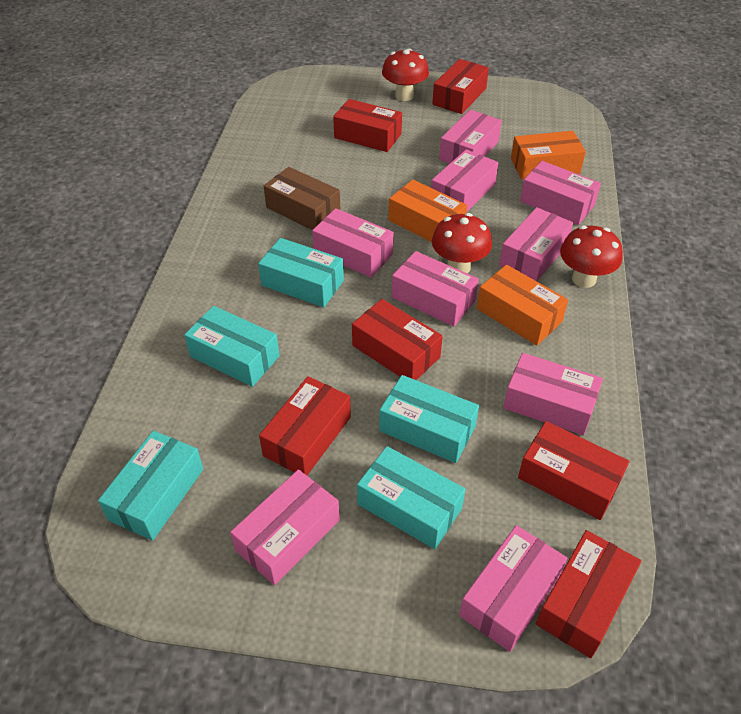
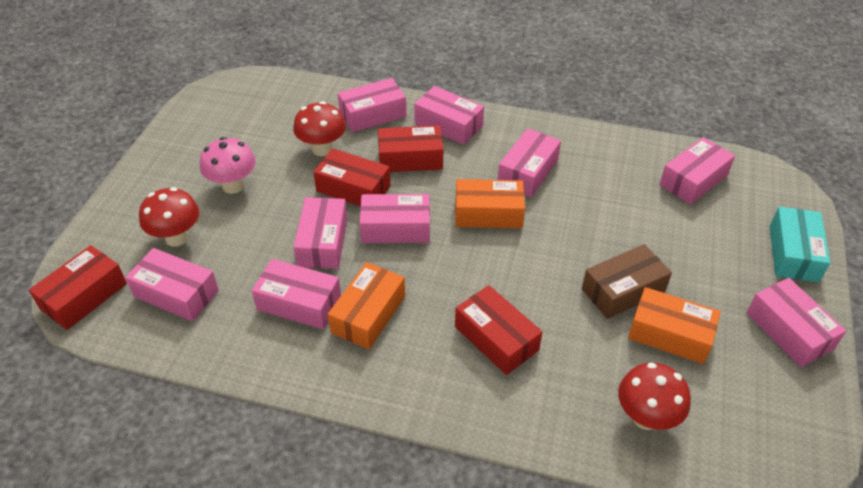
pink mushroom: 0 -> 1
red box: 6 -> 4
turquoise box: 5 -> 1

